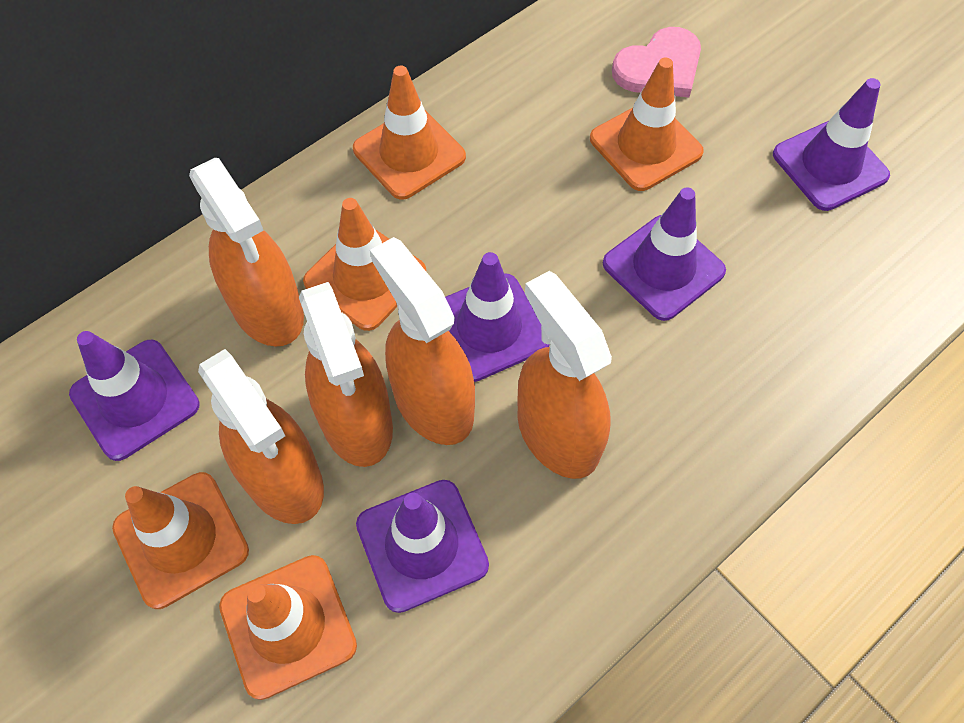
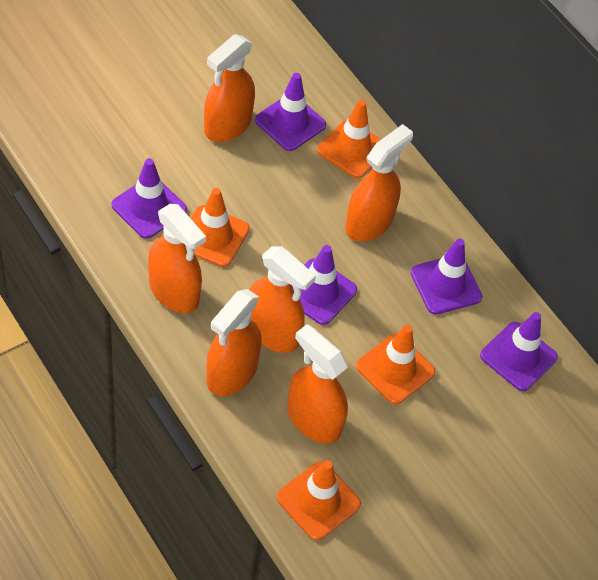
orange spray bottle: 5 -> 6
orange traffic cone: 5 -> 4
pink heart: 1 -> 0

